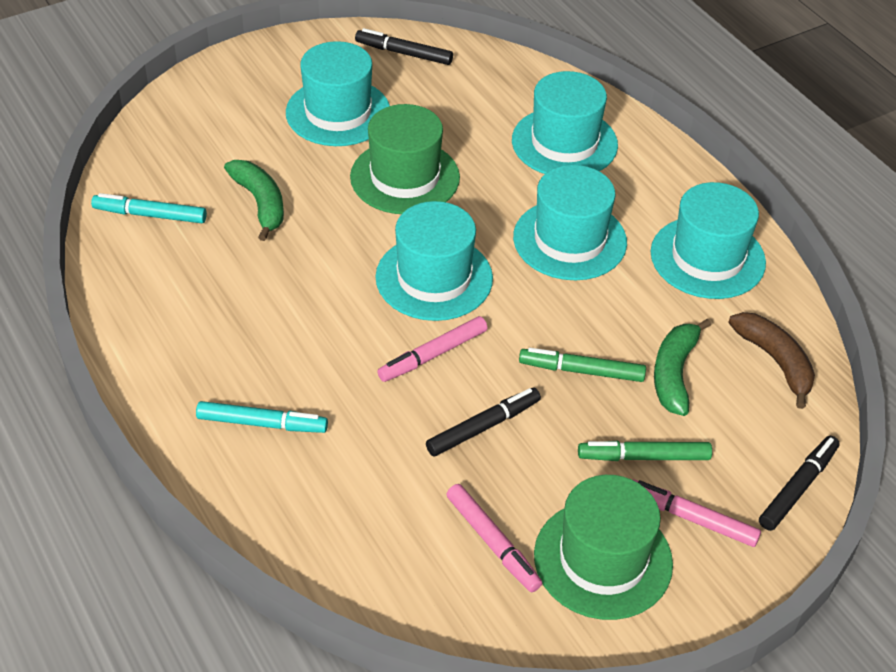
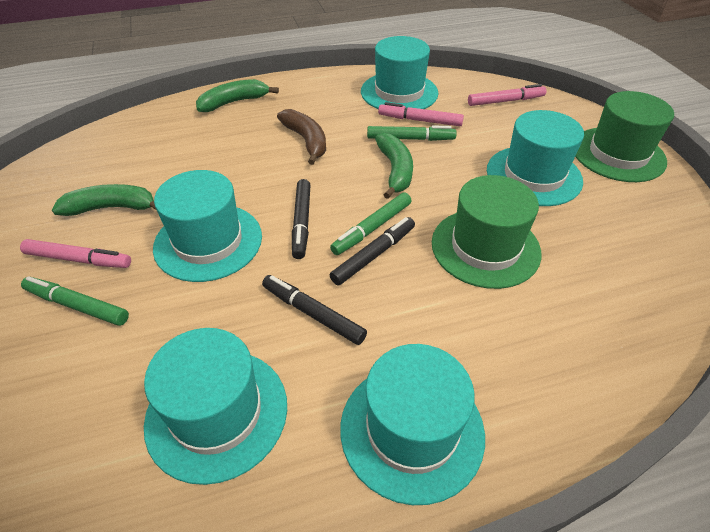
green banana: 2 -> 3
green marker: 2 -> 3
turquoise marker: 2 -> 0

